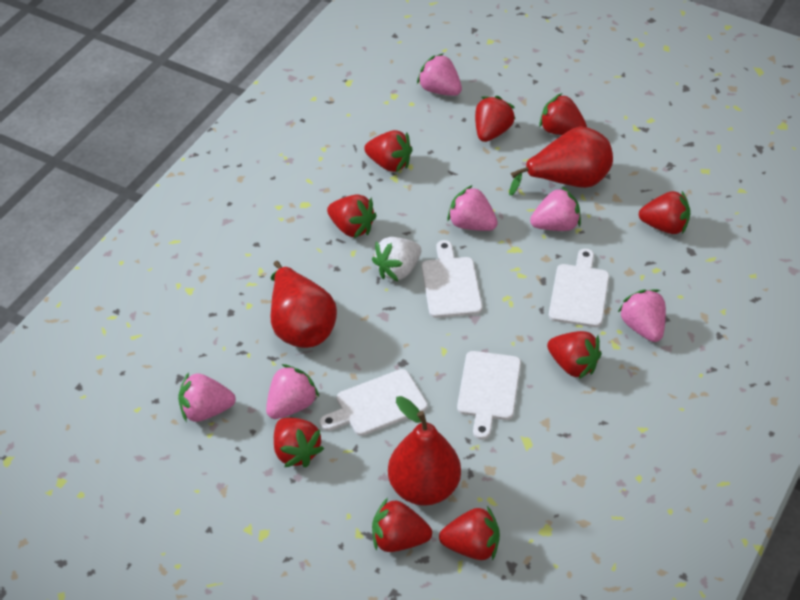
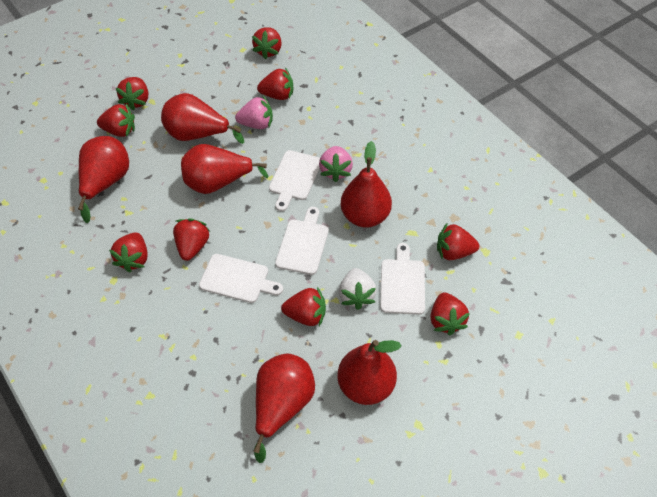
pink strawberry: 6 -> 2
red pear: 3 -> 6

